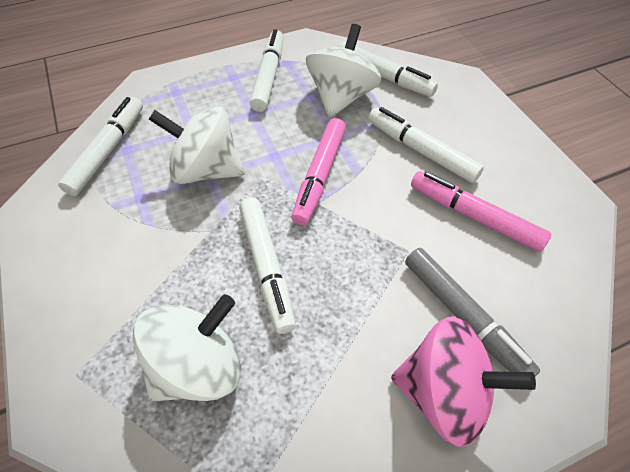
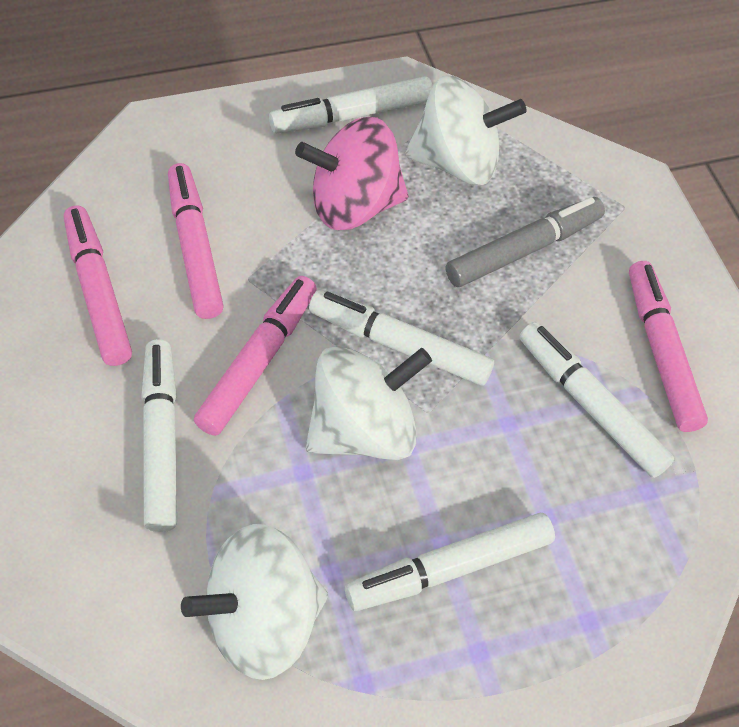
pink marker: 2 -> 4

